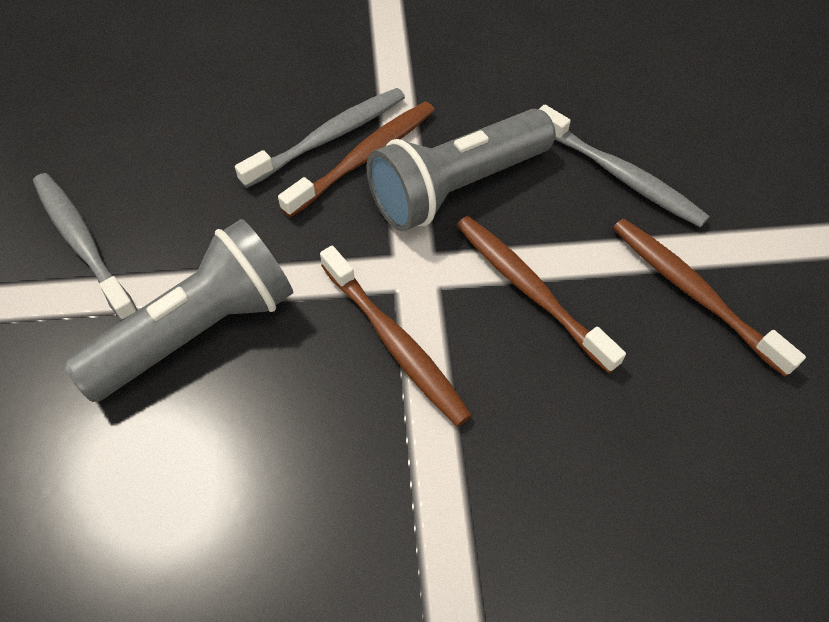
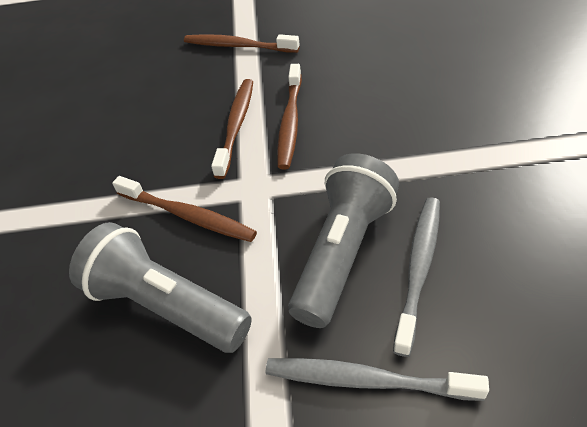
grey toothbrush: 3 -> 2

